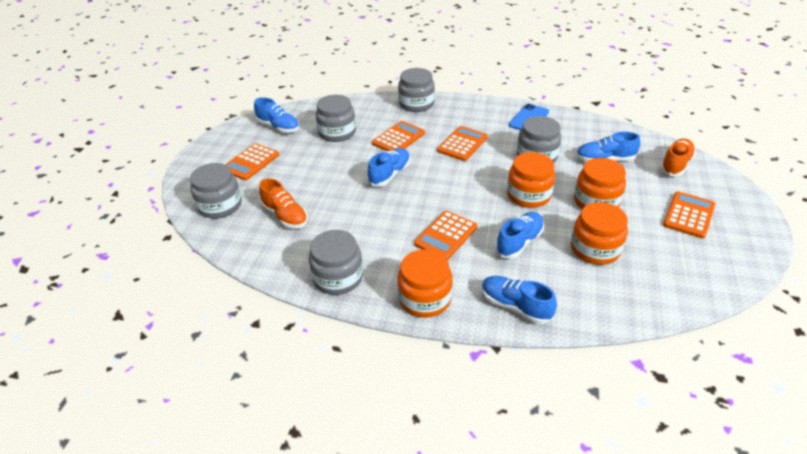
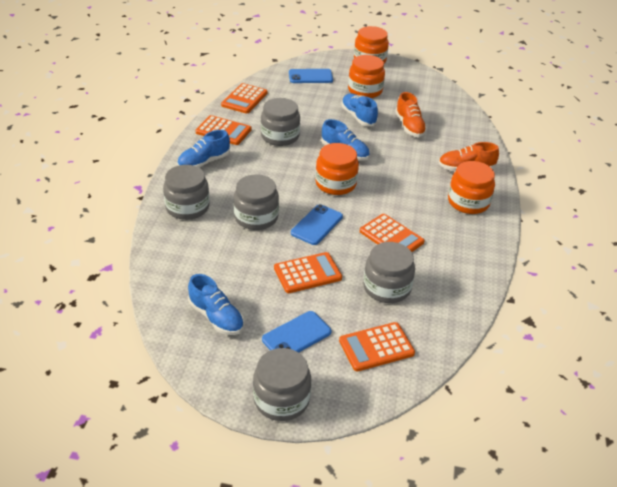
blue phone: 1 -> 3
blue shoe: 5 -> 4

